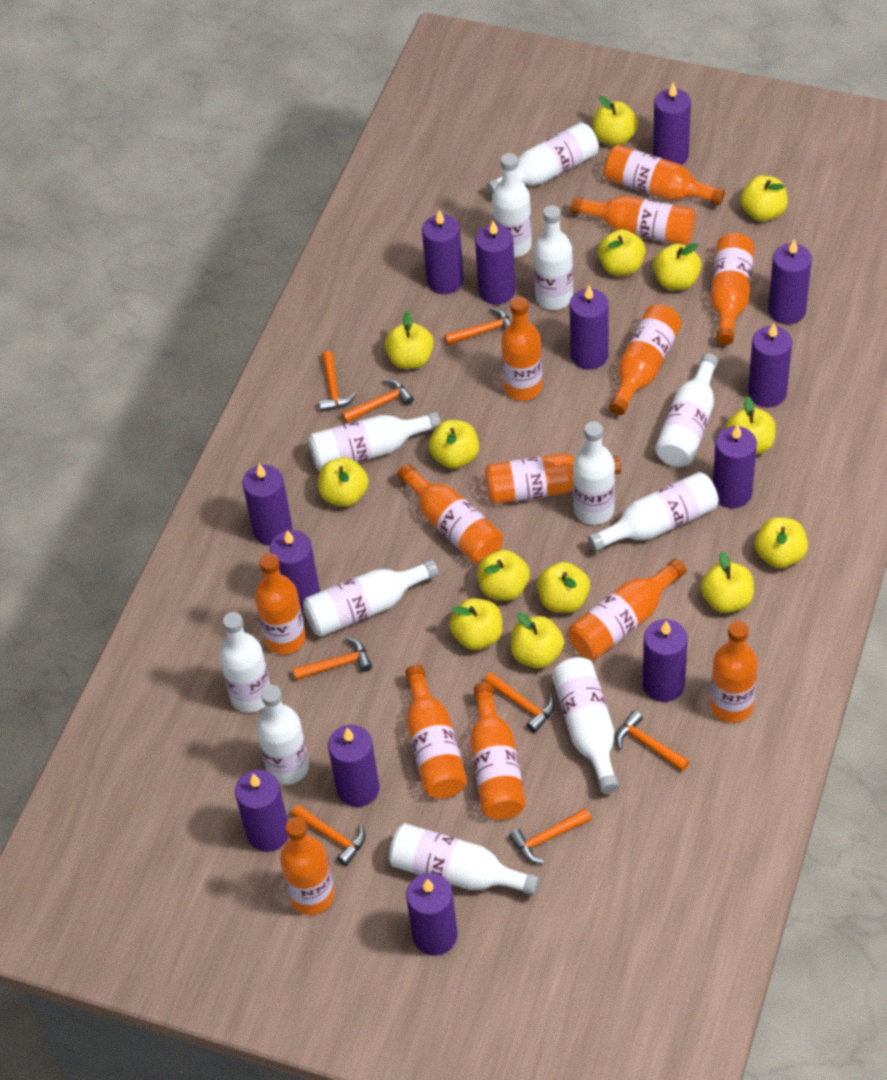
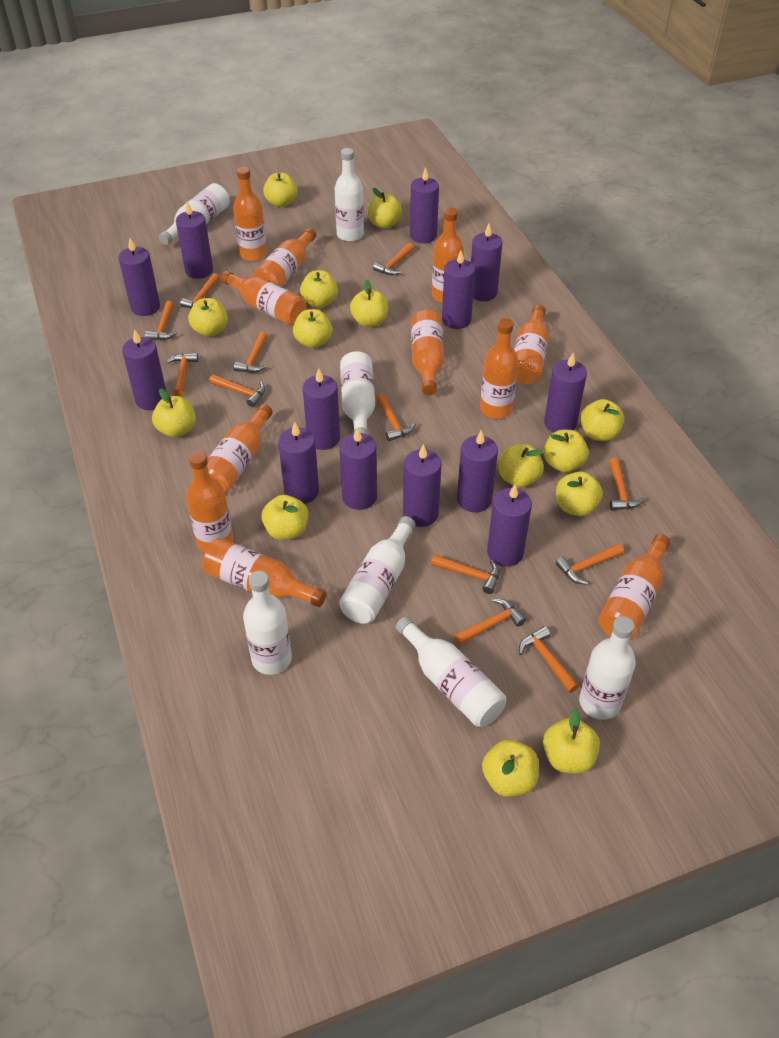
orange bottle: 13 -> 11
orange hammer: 8 -> 12
white bottle: 12 -> 7

